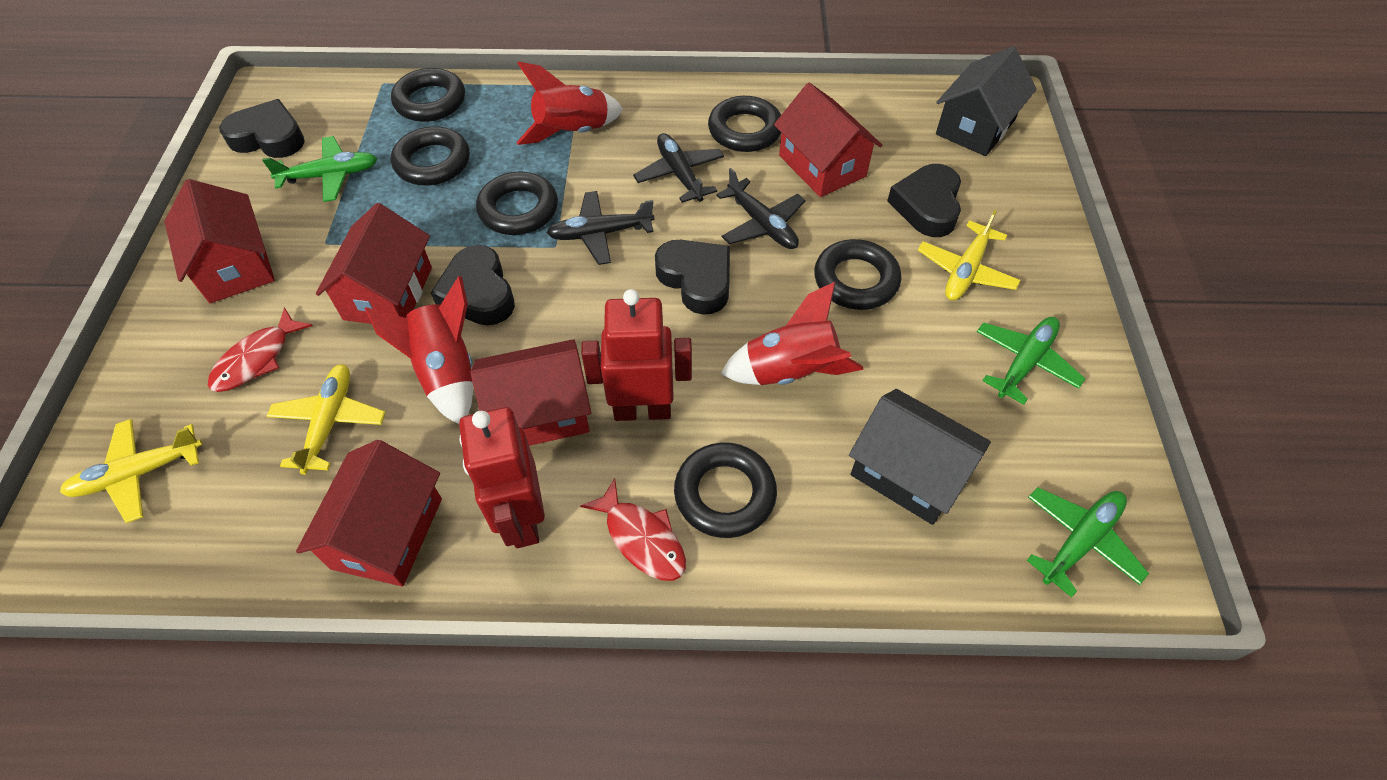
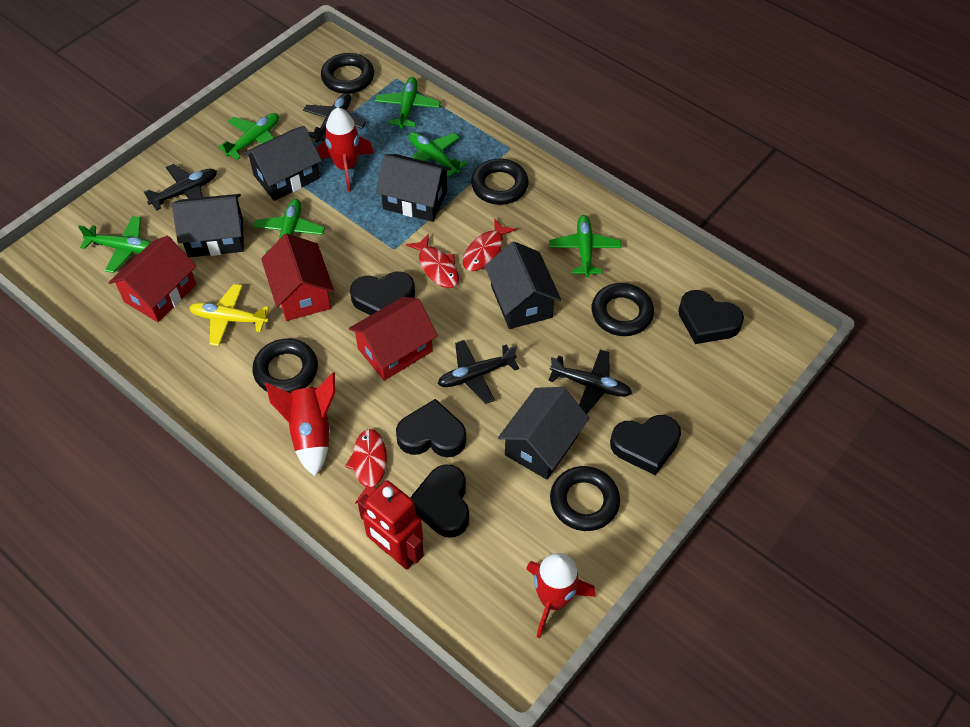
black heart: 4 -> 5
black house: 2 -> 5
black plane: 3 -> 4
black ring: 6 -> 5
green plane: 3 -> 6
red fish: 2 -> 3
red house: 5 -> 3
red robot: 2 -> 1
yellow plane: 3 -> 1

